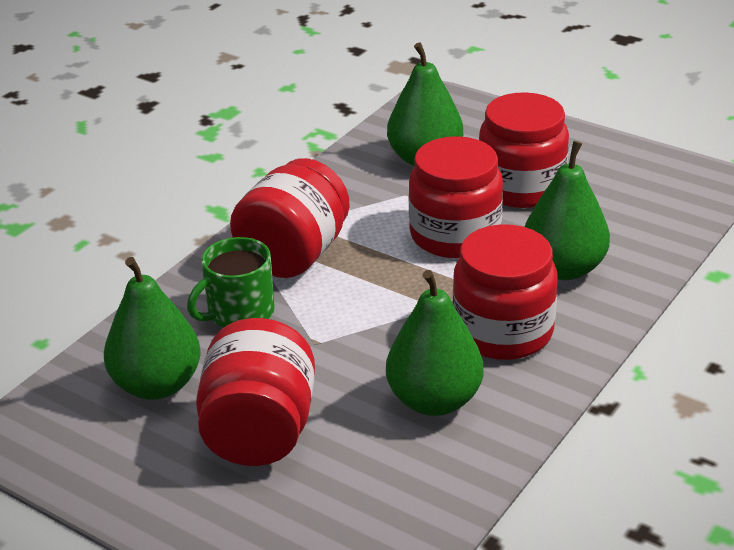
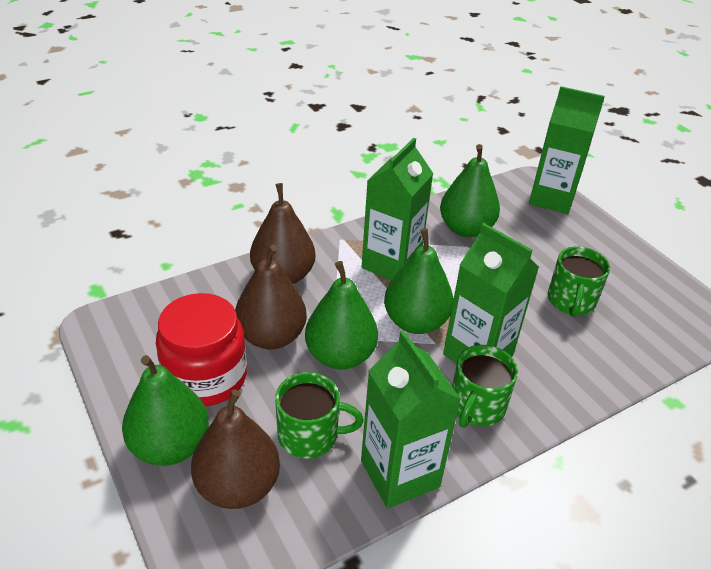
brown pear: 0 -> 3
green carton: 0 -> 4
green mug: 1 -> 3
red jar: 5 -> 1

